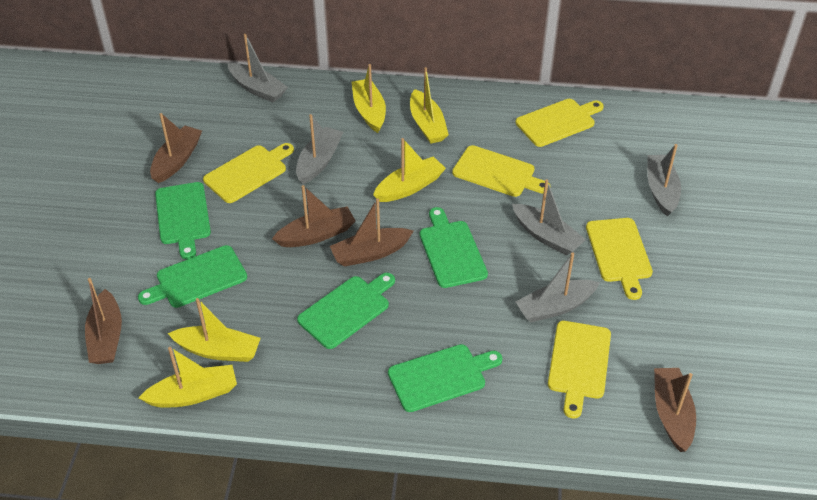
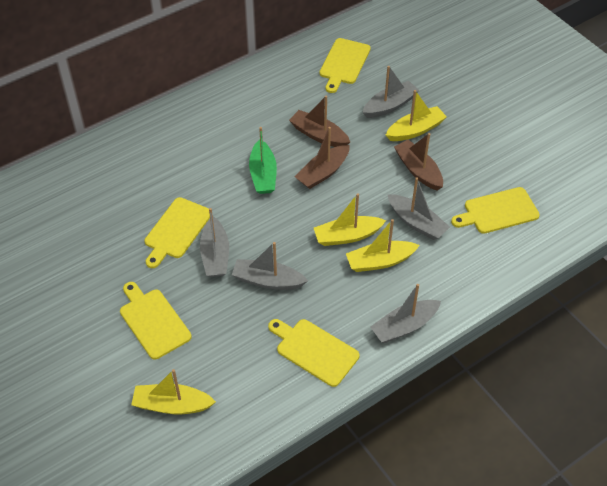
brown boat: 5 -> 3
green boat: 0 -> 1
green cutting board: 5 -> 0
yellow boat: 5 -> 4

